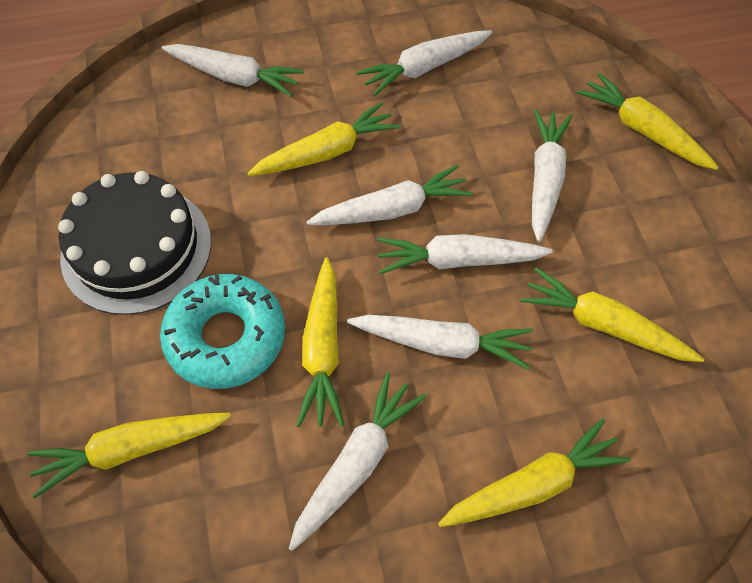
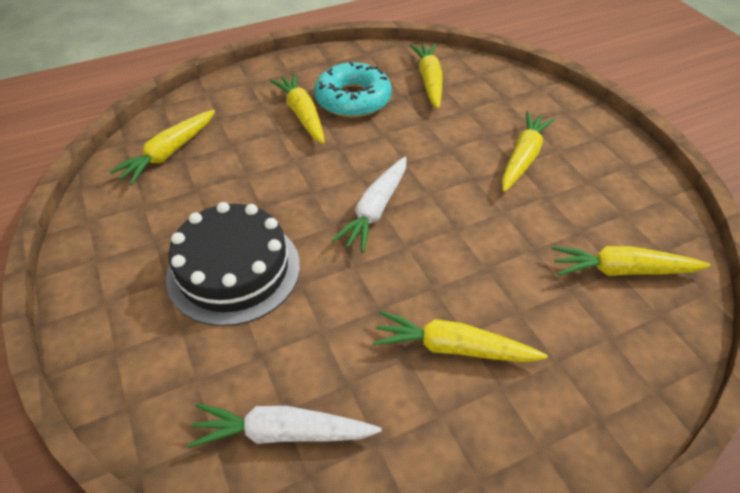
white carrot: 7 -> 2

